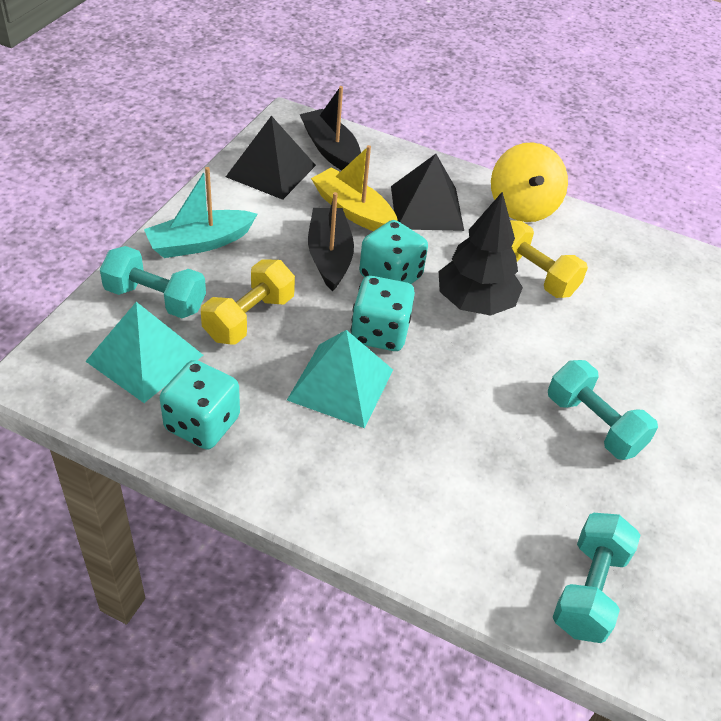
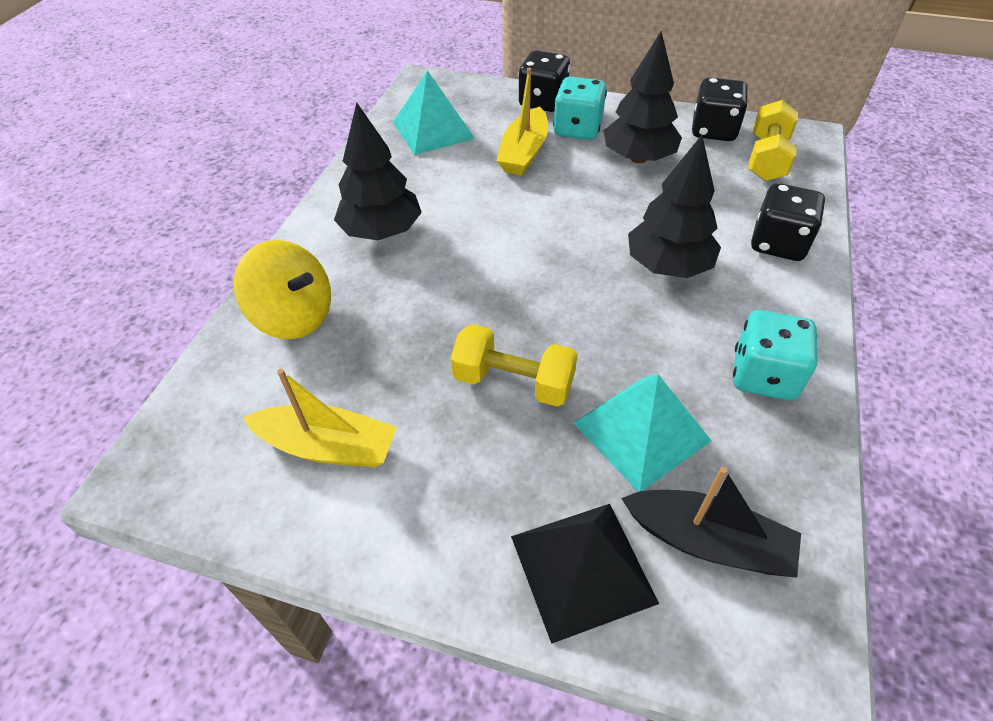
black boat: 2 -> 1
black dice: 0 -> 3
black pyramid: 2 -> 1
black tree: 1 -> 3
turquoise boat: 1 -> 0
turquoise dice: 3 -> 2
turquoise dumbbell: 3 -> 0
yellow boat: 1 -> 2

